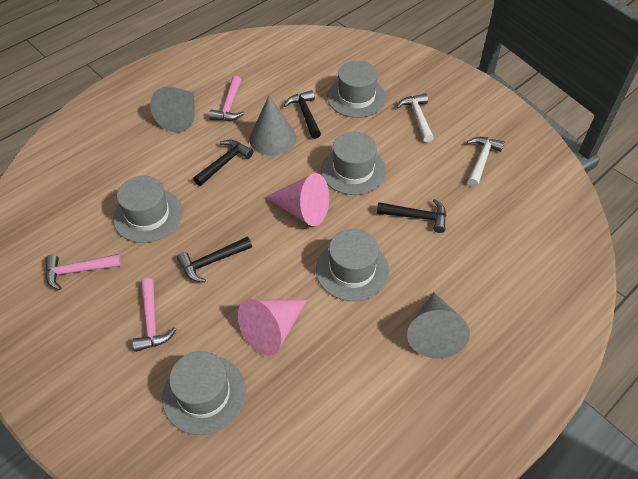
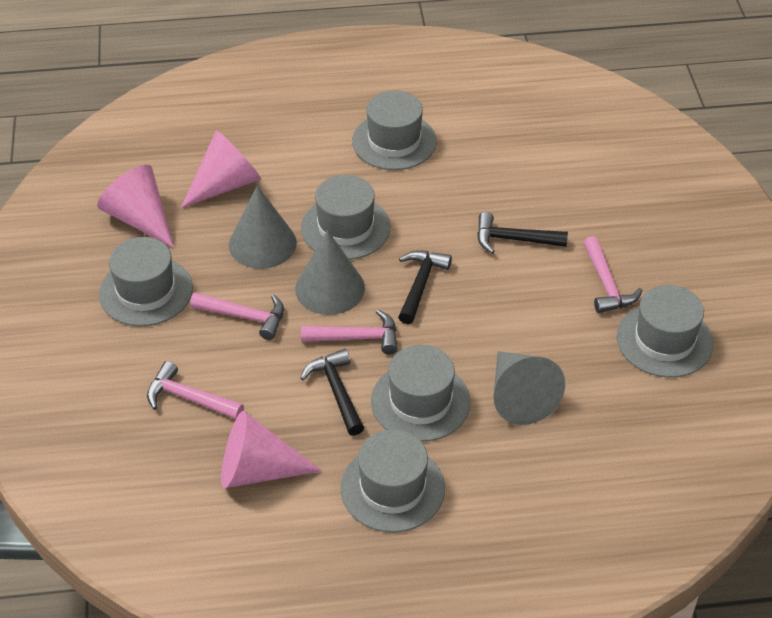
black hammer: 4 -> 3
grey hat: 5 -> 6
pink cone: 2 -> 3
pink hammer: 3 -> 4
white hammer: 2 -> 0

